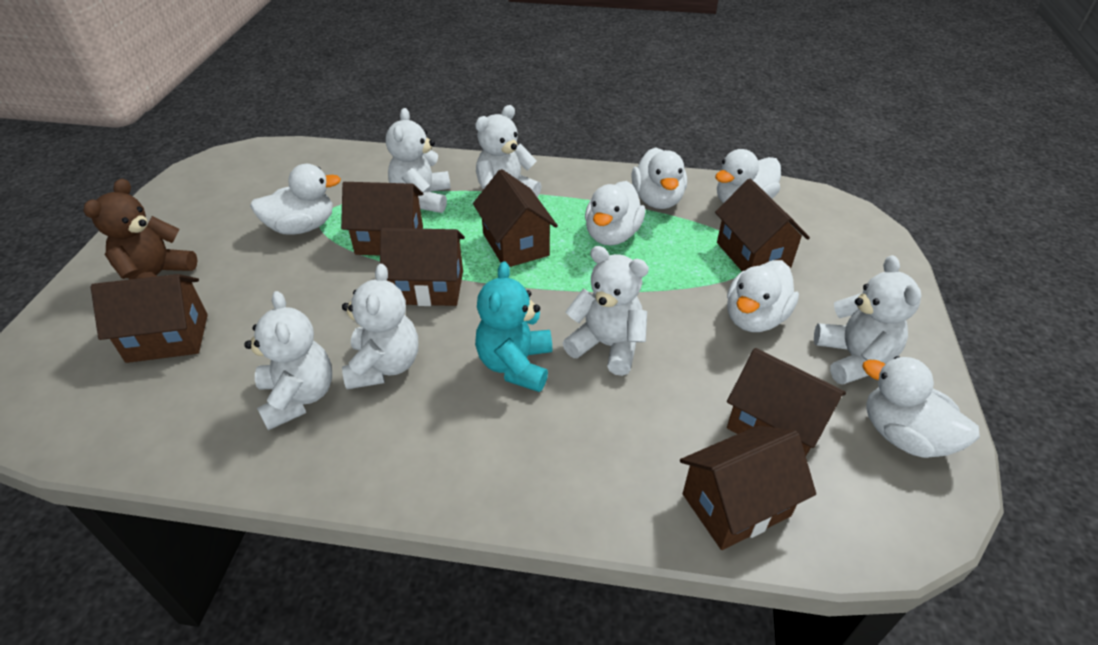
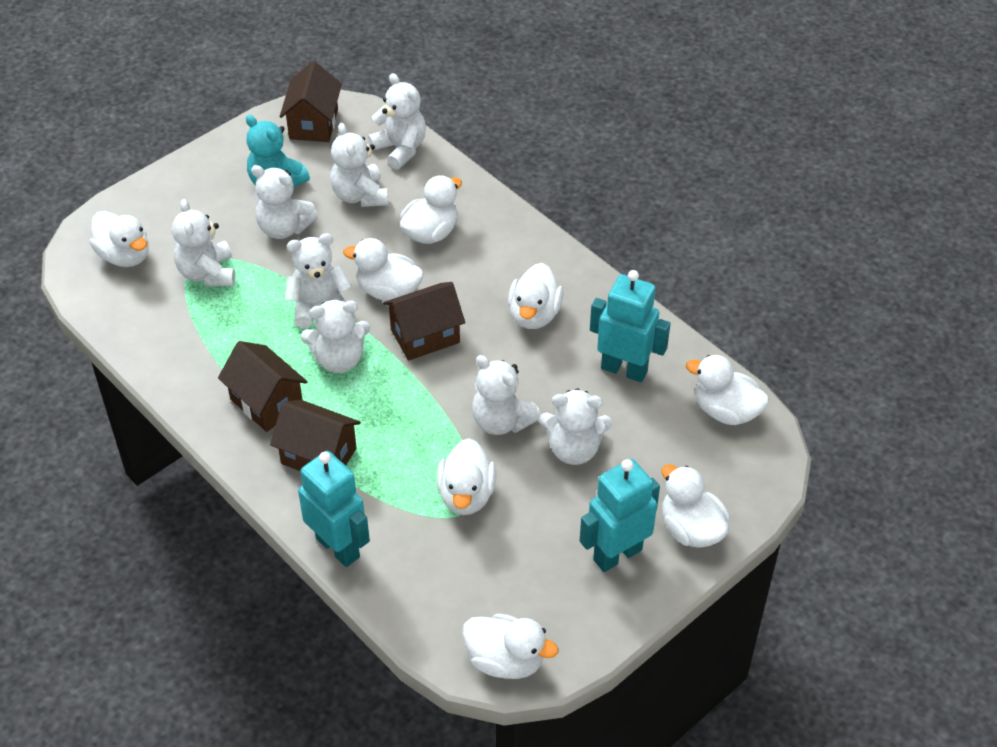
brown house: 7 -> 4
brown teddy bear: 1 -> 0
turquoise robot: 0 -> 3
white duck: 6 -> 8
white teddy bear: 6 -> 8

